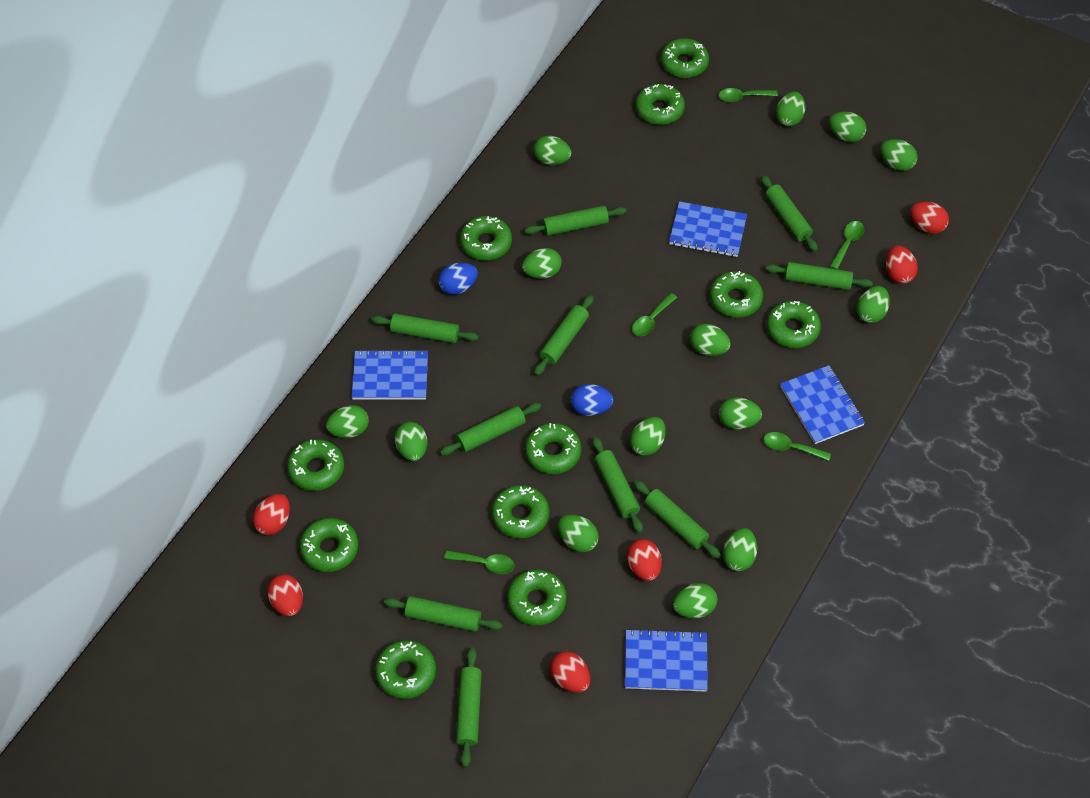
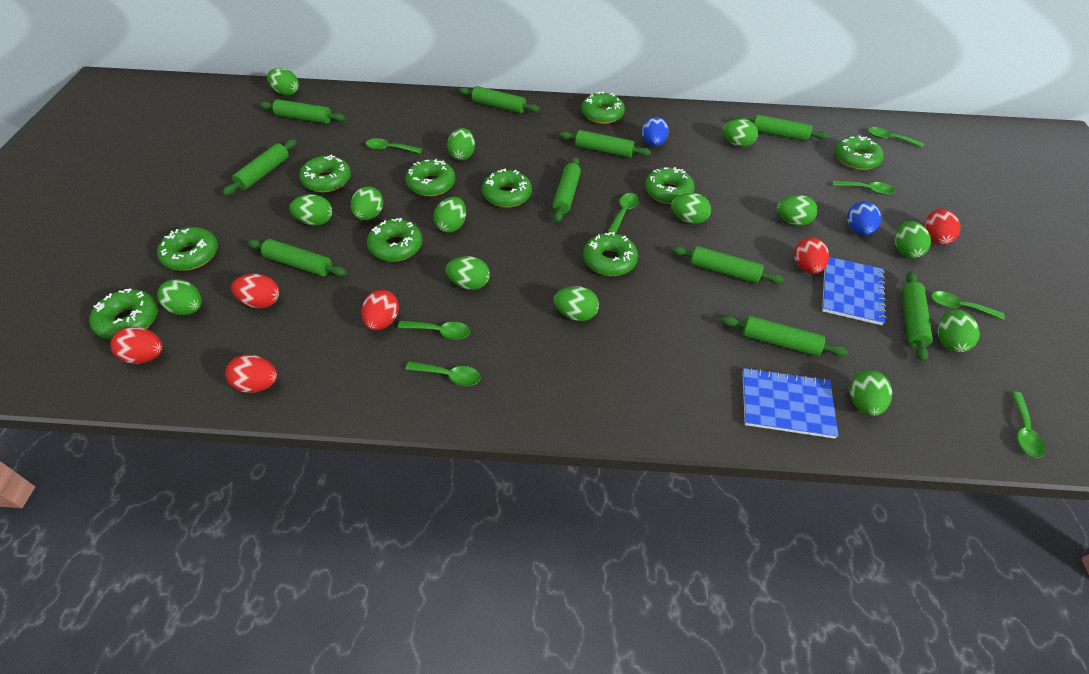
blue notebook: 4 -> 2
green donut: 11 -> 10
green spoon: 5 -> 8

